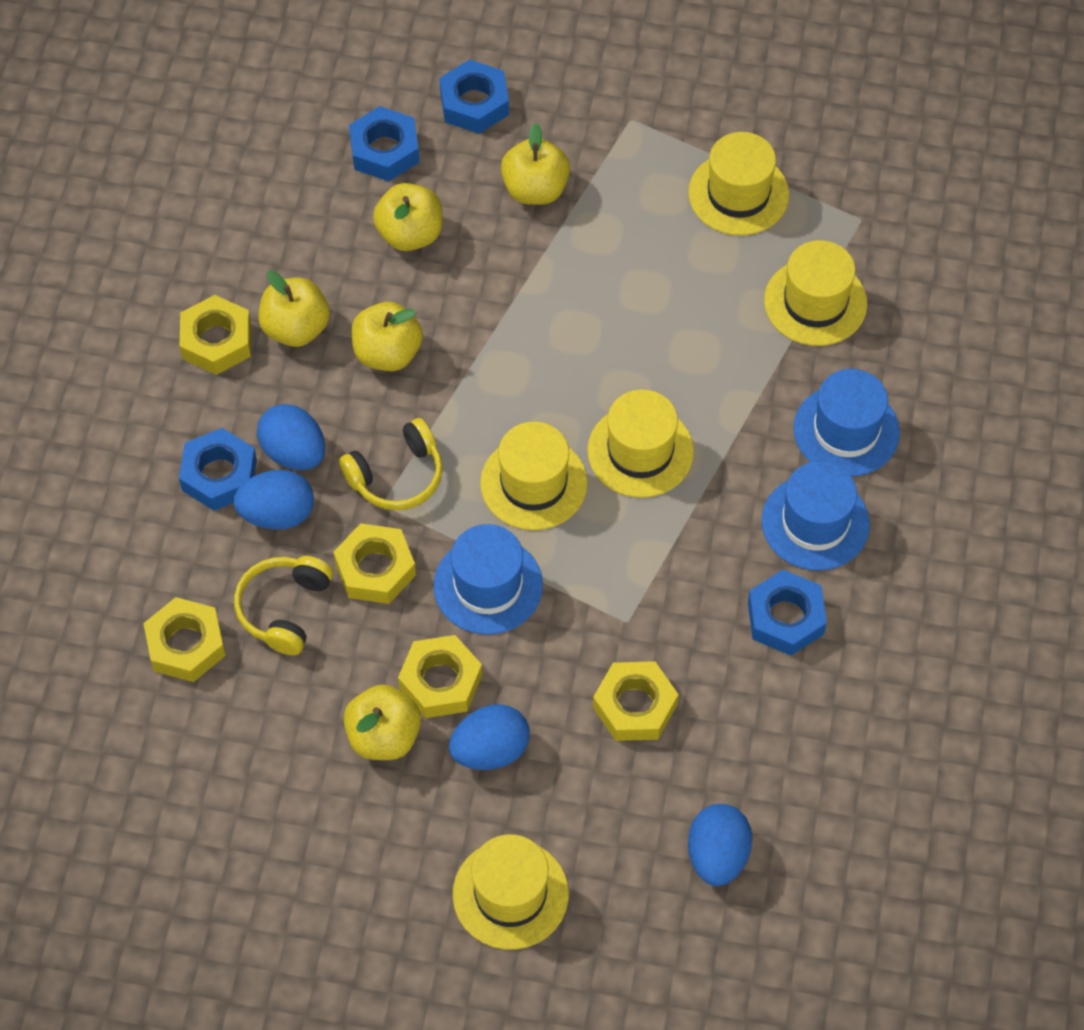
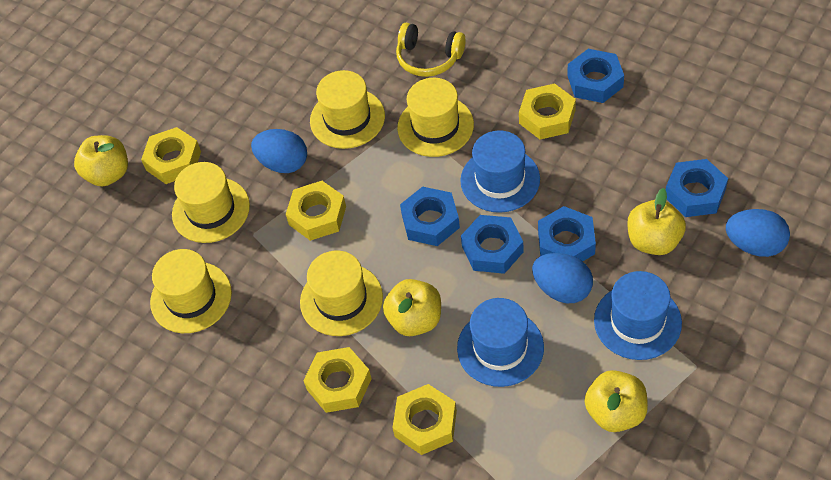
blue egg: 4 -> 3
blue nut: 4 -> 5
yellow apple: 5 -> 4
yellow headphones: 2 -> 1

